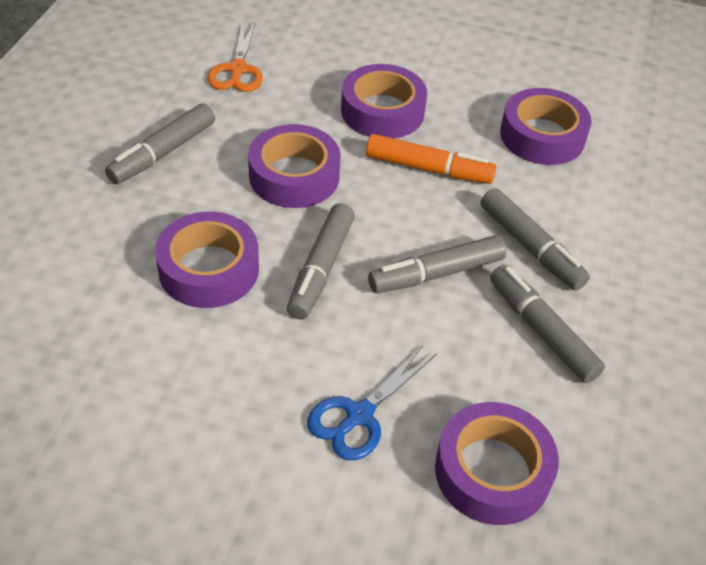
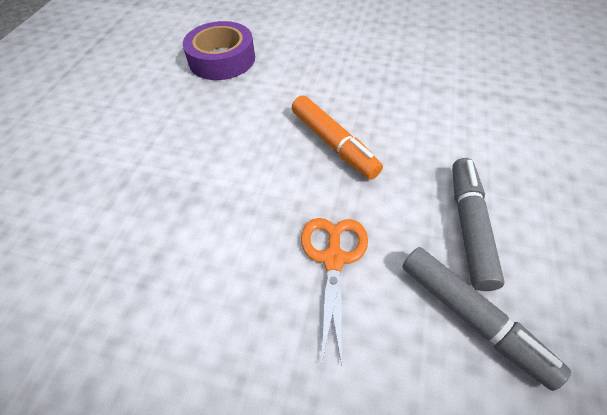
blue scissors: 1 -> 0
grey marker: 5 -> 2
purple tape: 5 -> 1

